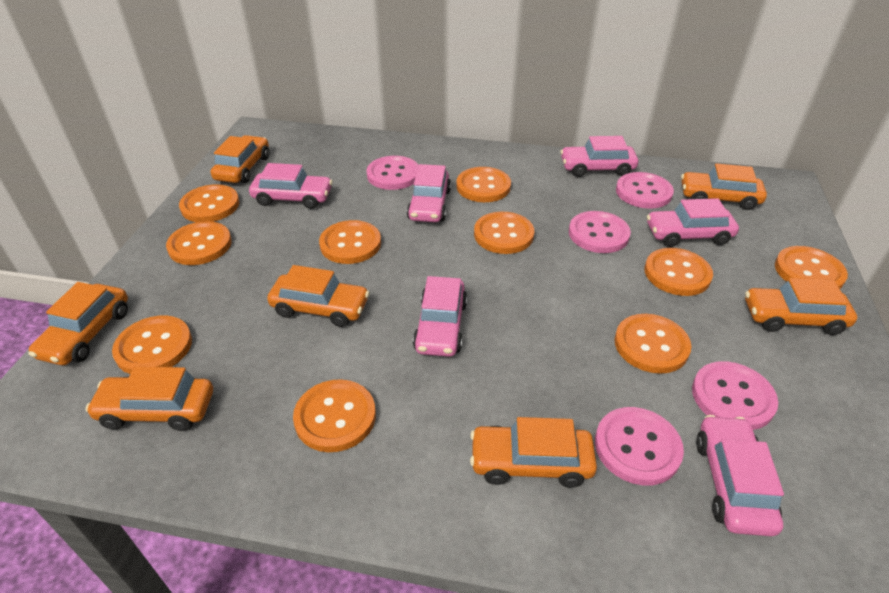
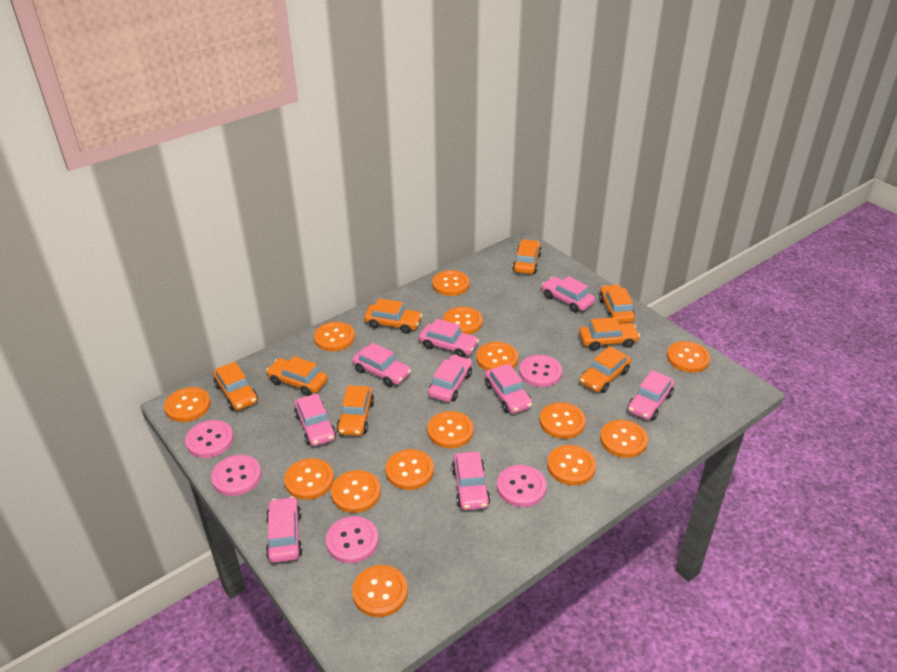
orange button: 10 -> 14
orange car: 7 -> 8
pink car: 6 -> 9

